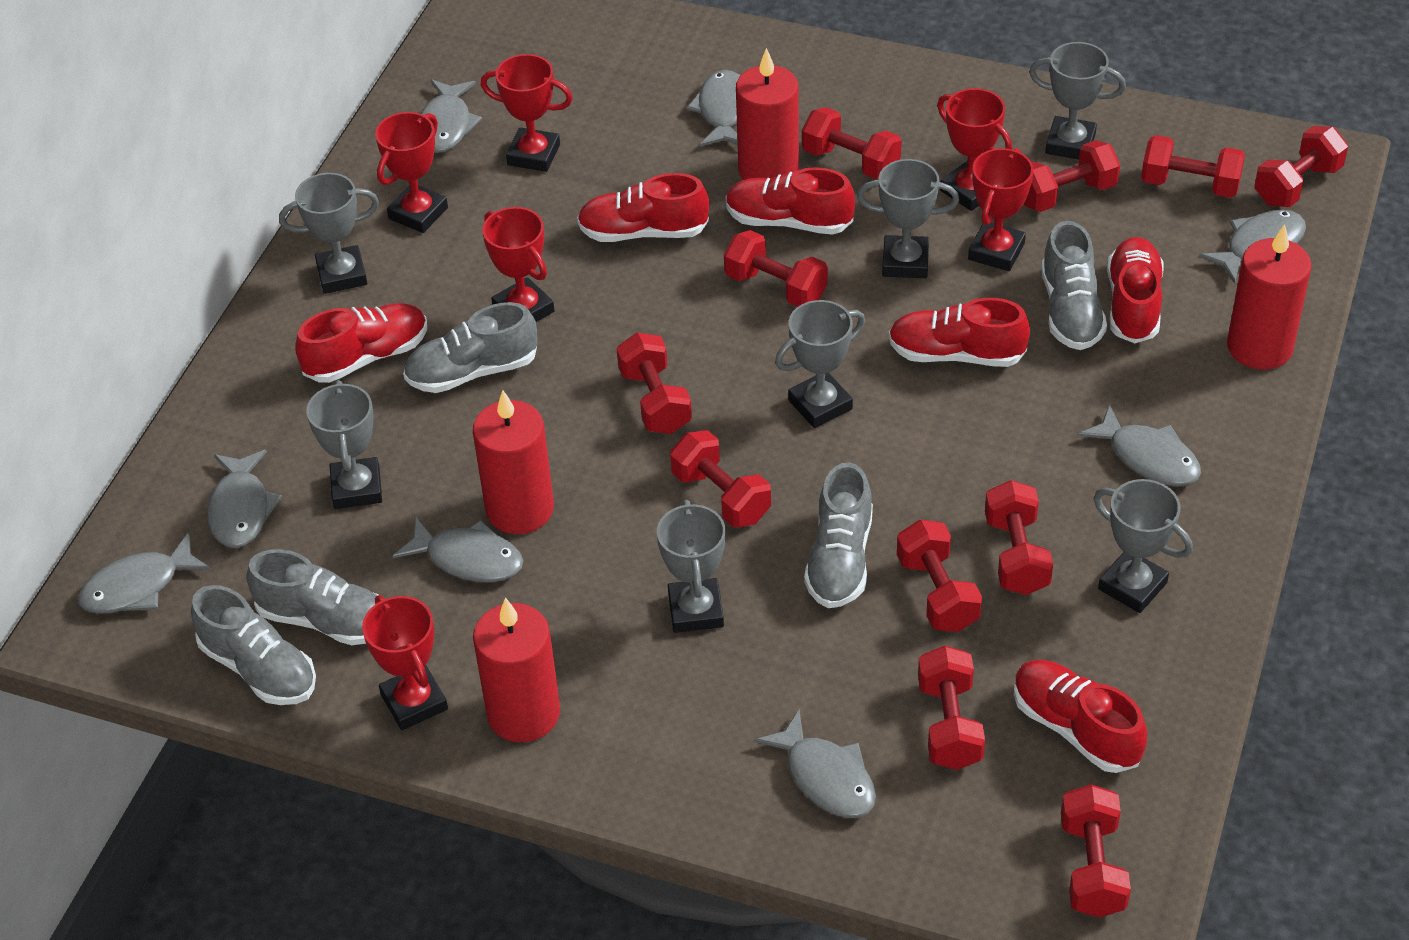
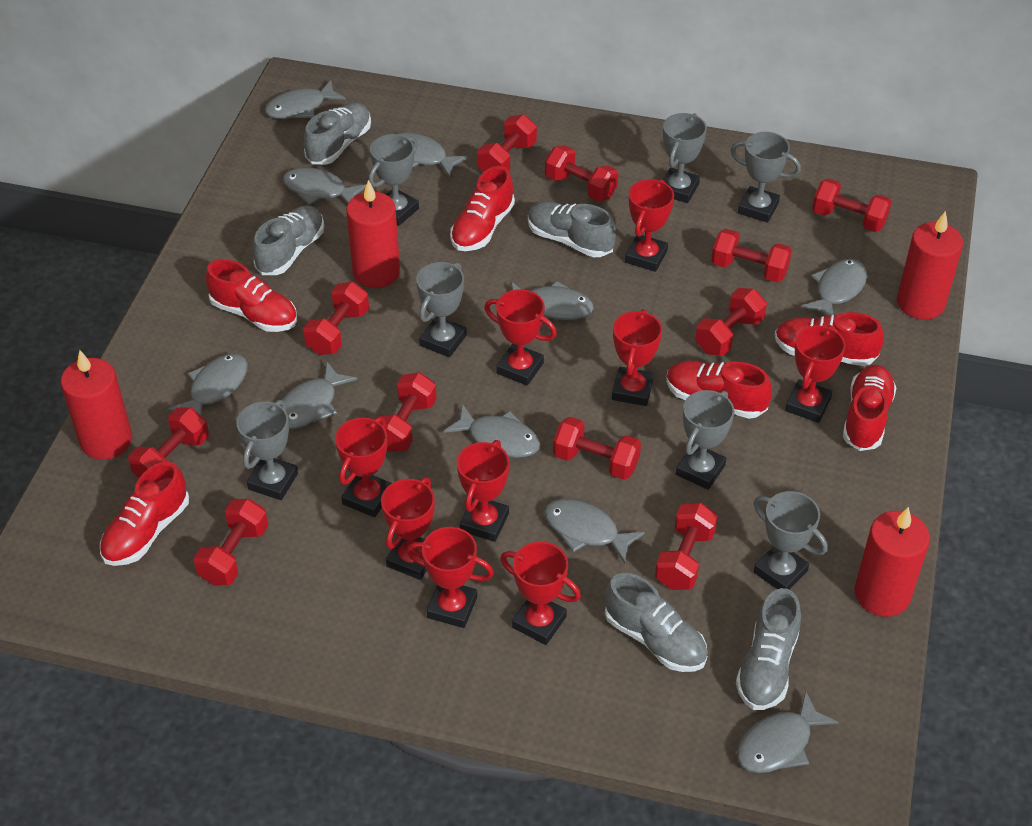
grey fish: 8 -> 10
red trophy: 6 -> 9

